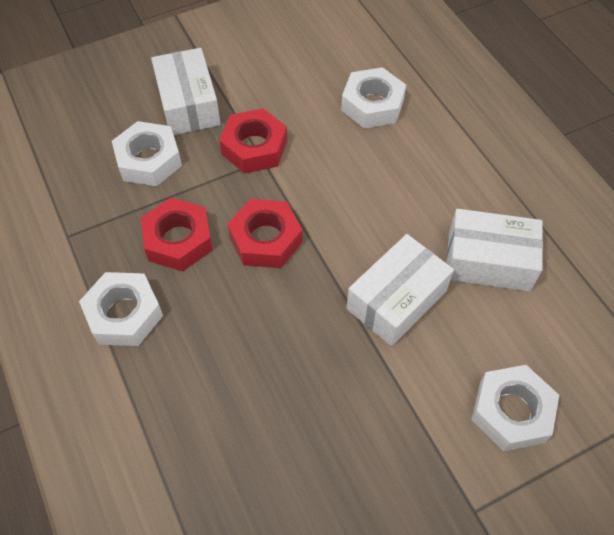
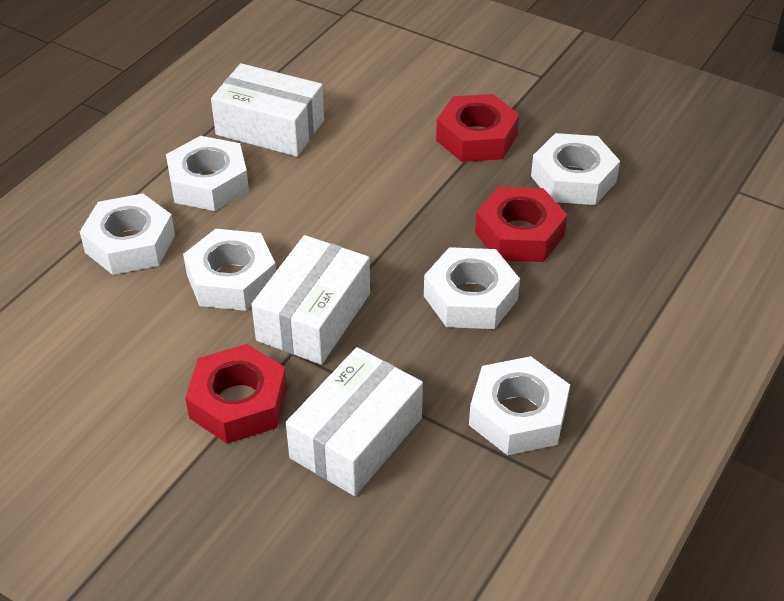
white nut: 4 -> 6

